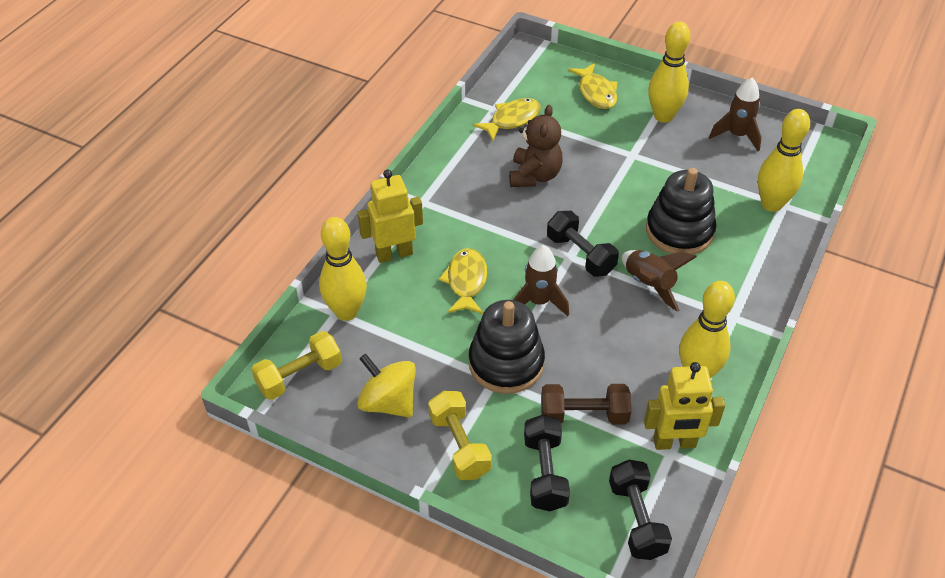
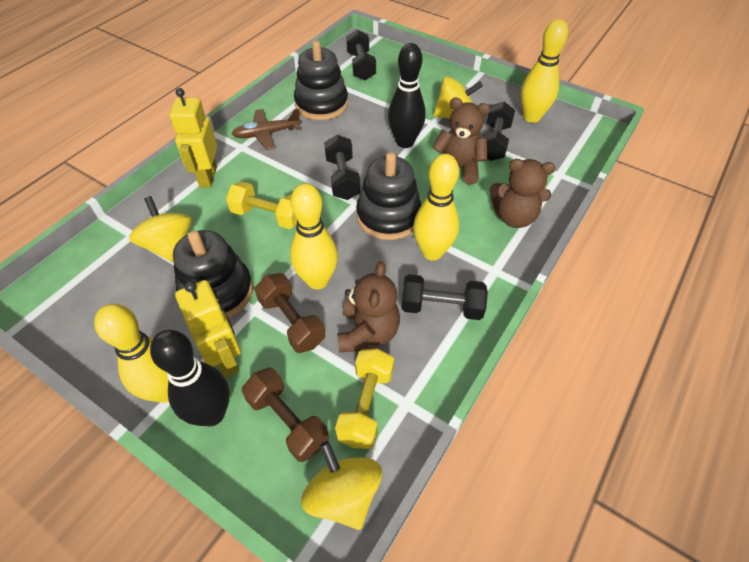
black bowling pin: 0 -> 2
black dumbbell: 3 -> 4
black stacking toy: 2 -> 3
brown dumbbell: 1 -> 2
brown plane: 0 -> 1
brown rocket: 3 -> 0
brown teddy bear: 1 -> 3
yellow fish: 3 -> 0
yellow spinning top: 1 -> 3

